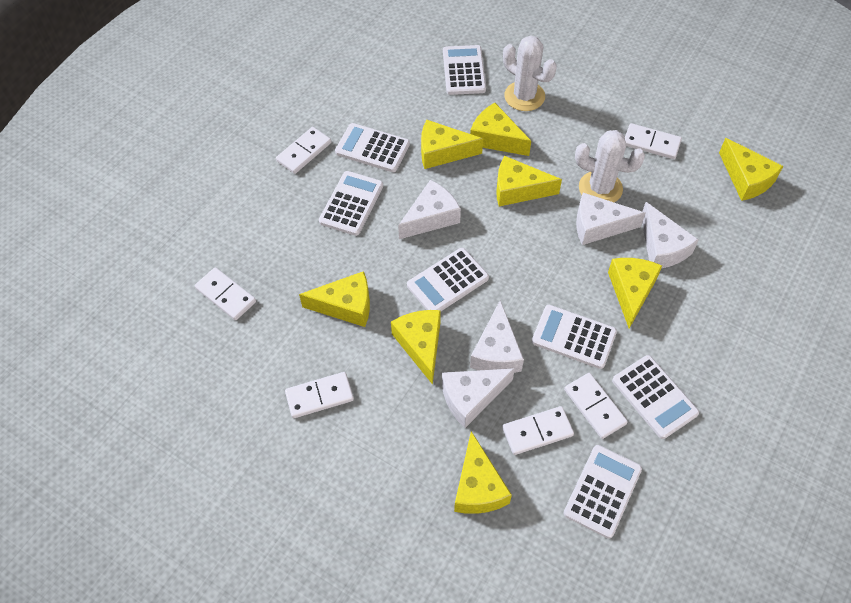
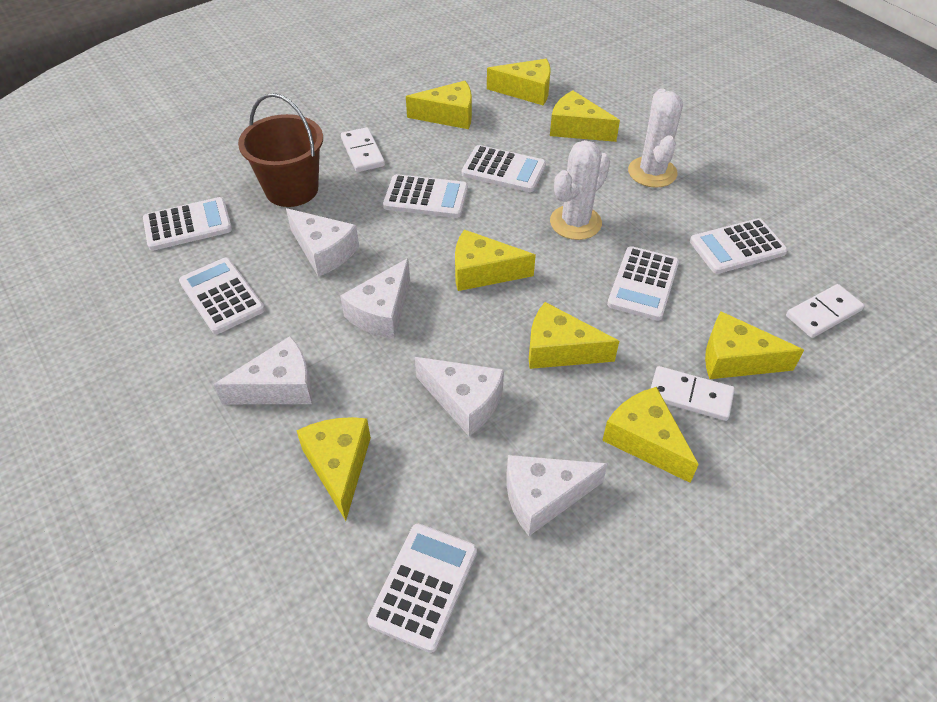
brown bucket: 0 -> 1
white domino: 6 -> 3

